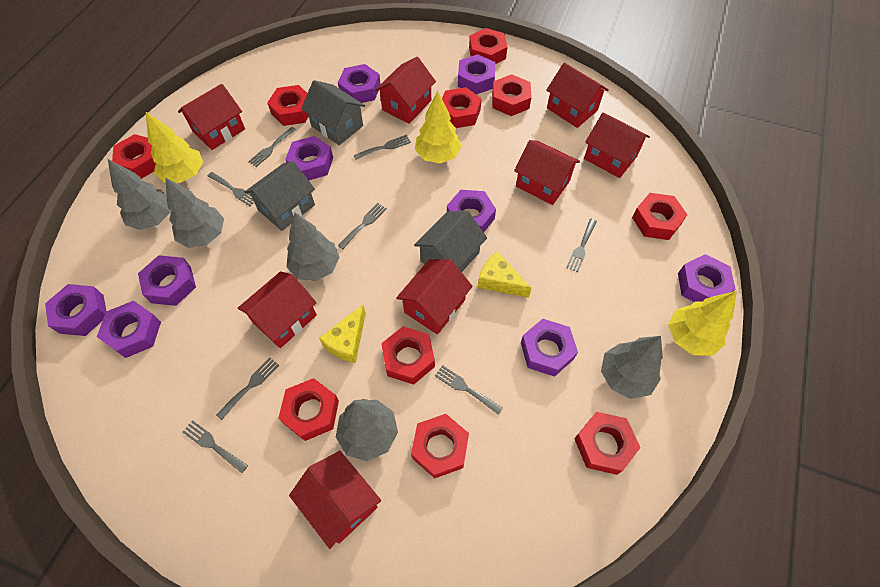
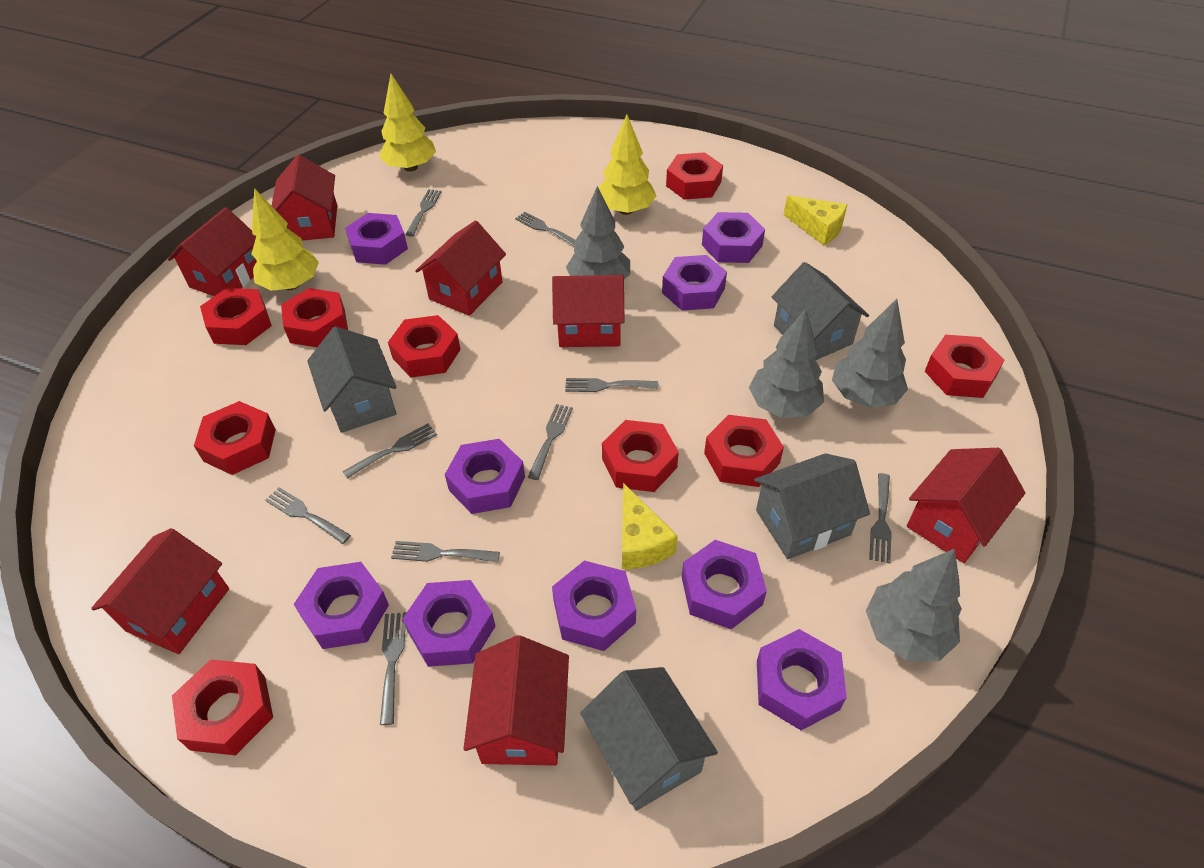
grey fork: 8 -> 9
grey house: 3 -> 4
grey tree: 5 -> 4
red house: 8 -> 7
red nut: 10 -> 9

